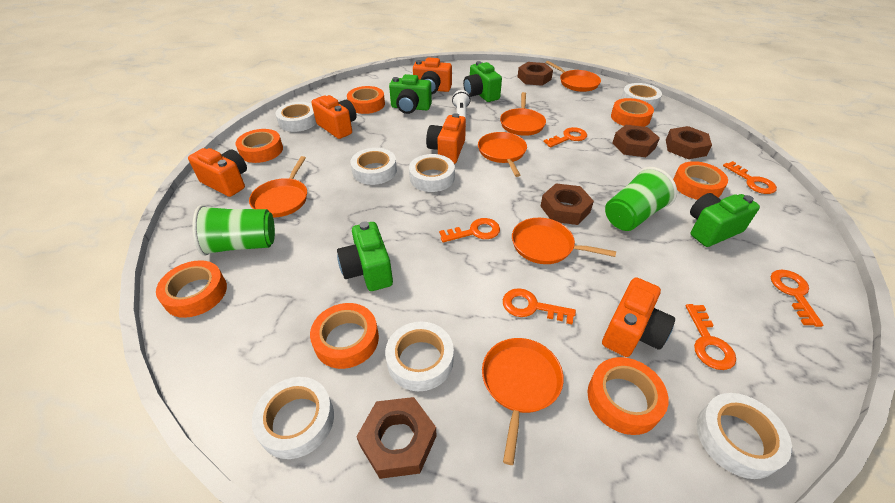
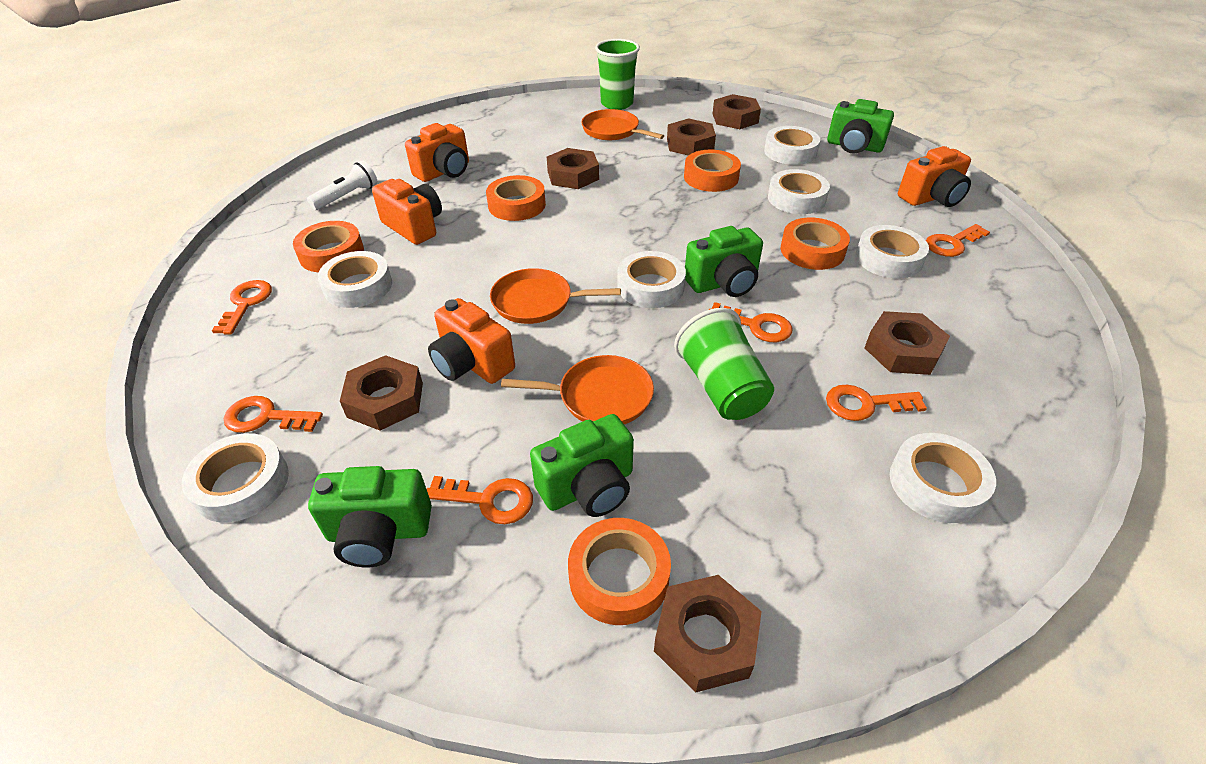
brown nut: 5 -> 6
orange camera: 5 -> 4
orange pan: 6 -> 3
orange tape: 7 -> 5

